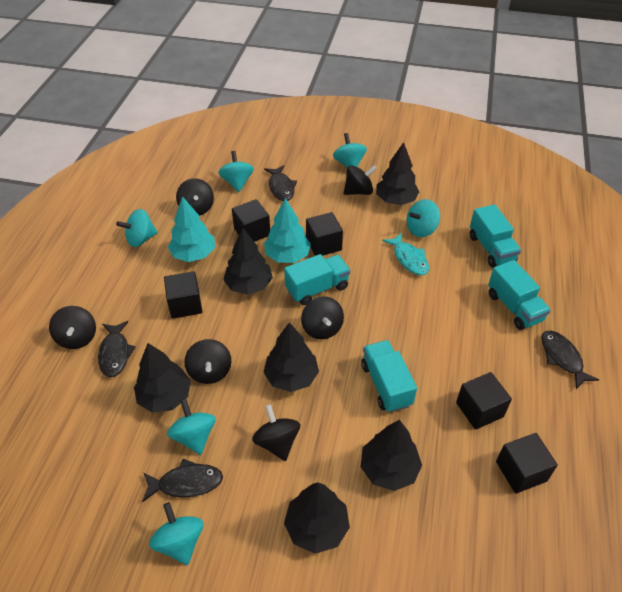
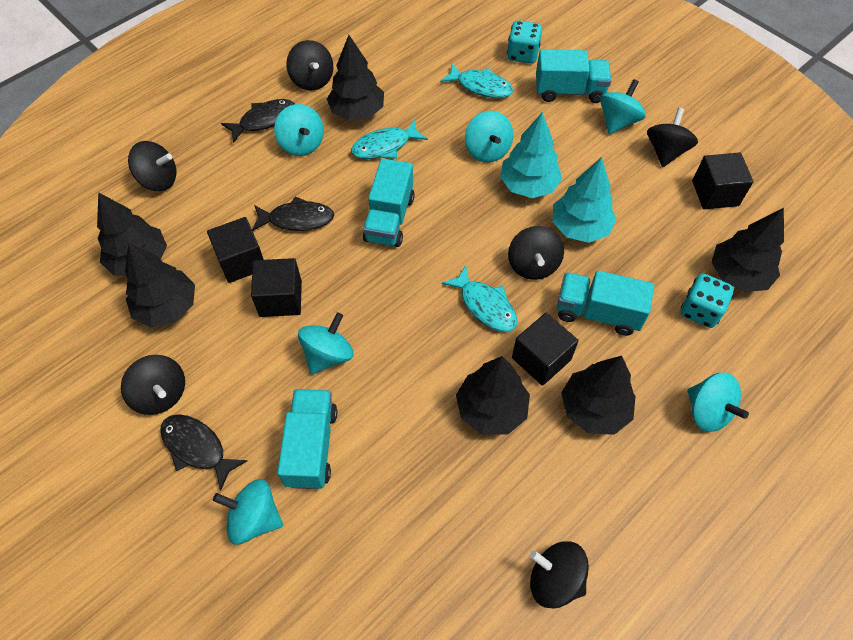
black cube: 5 -> 4
black fish: 4 -> 3
turquoise dice: 0 -> 2
turquoise fish: 1 -> 3

